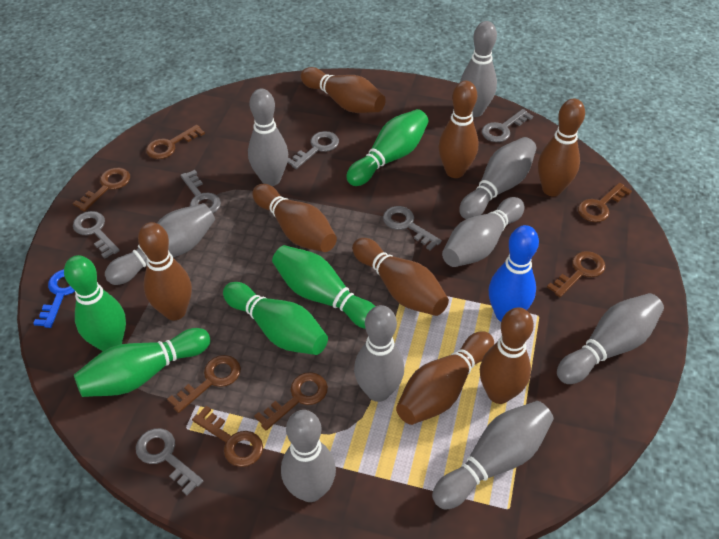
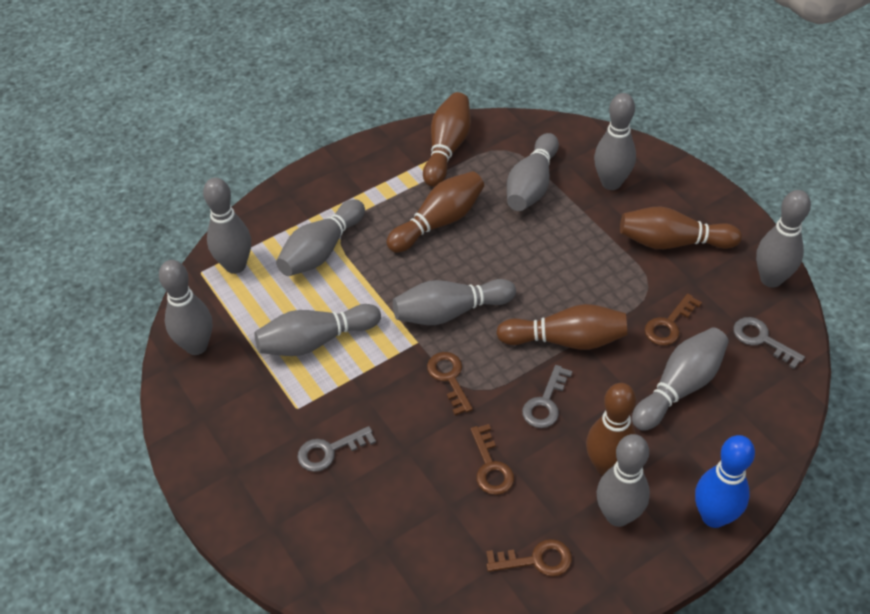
blue key: 1 -> 0
brown bowling pin: 8 -> 5
brown key: 7 -> 4
green bowling pin: 5 -> 0
grey bowling pin: 9 -> 10
grey key: 6 -> 3

